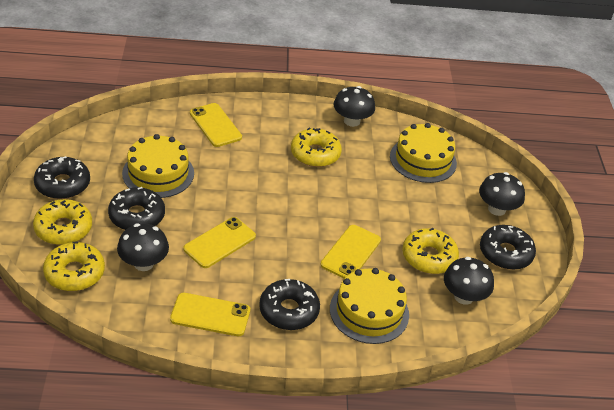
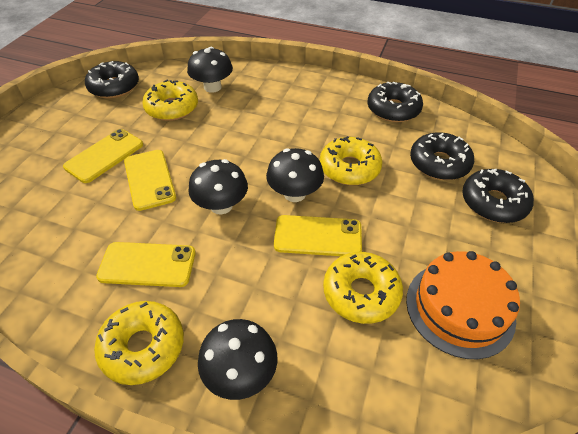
orange cake: 0 -> 1
yellow cake: 3 -> 0

